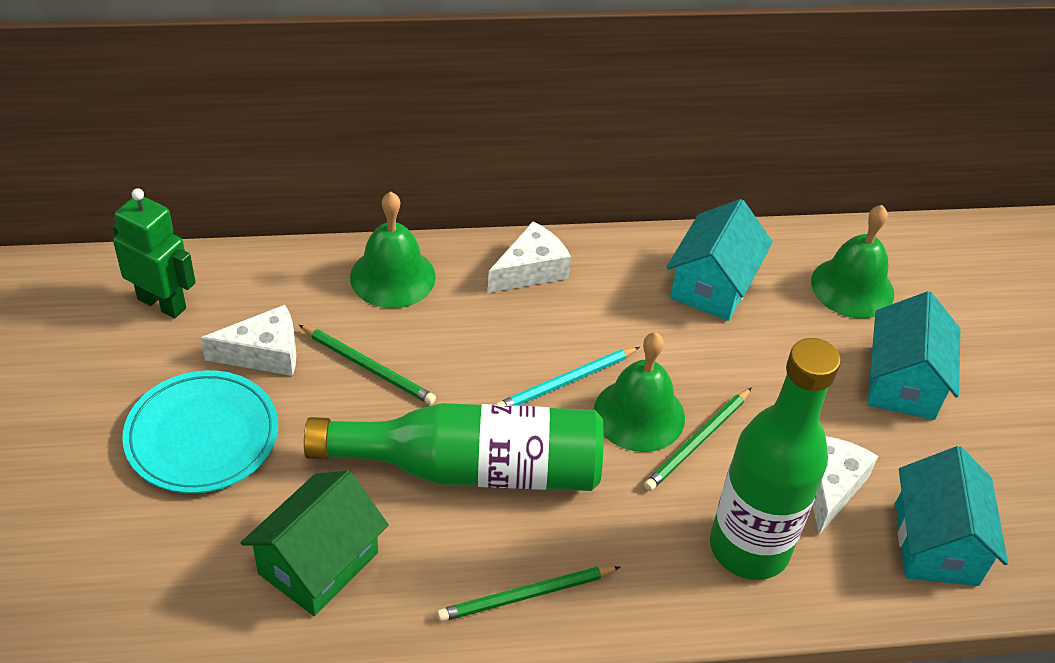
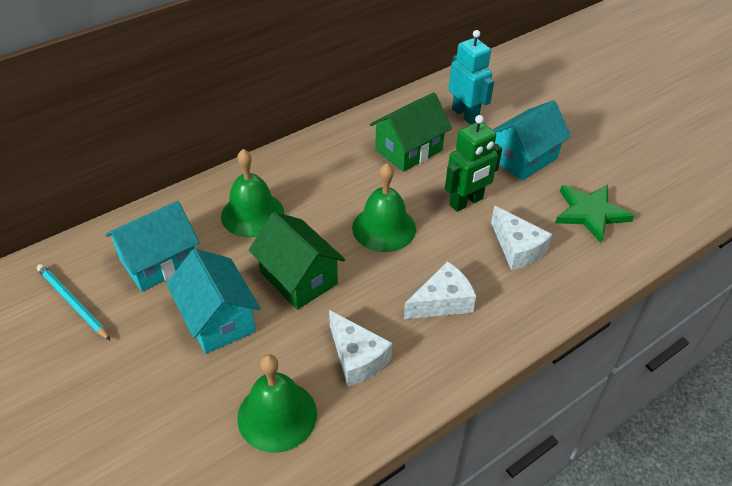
green bottle: 2 -> 0
green house: 1 -> 2
green pencil: 3 -> 0
green star: 0 -> 1
turquoise plate: 1 -> 0
turquoise robot: 0 -> 1

